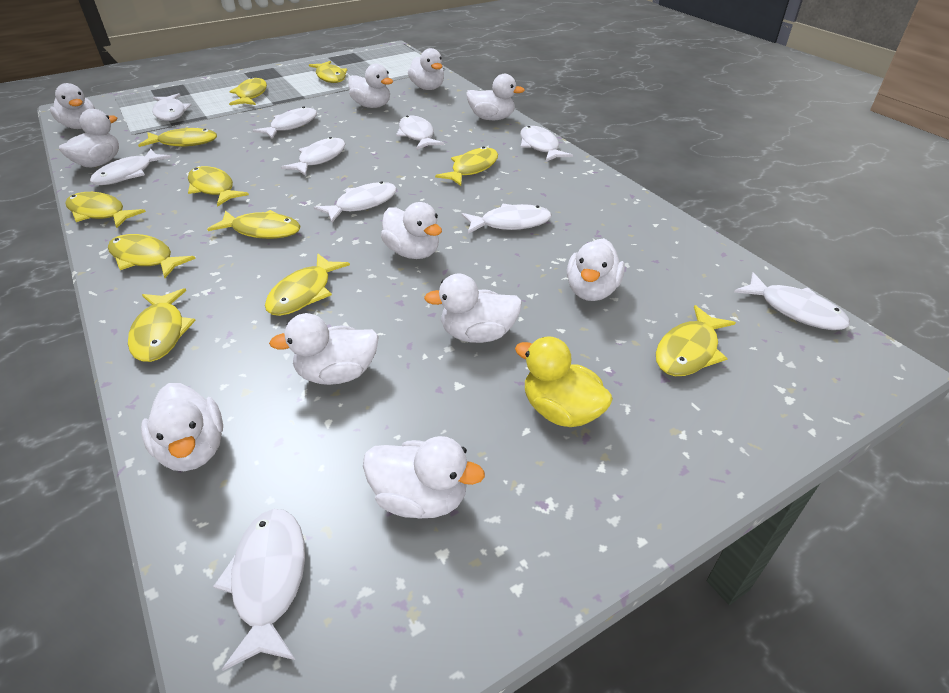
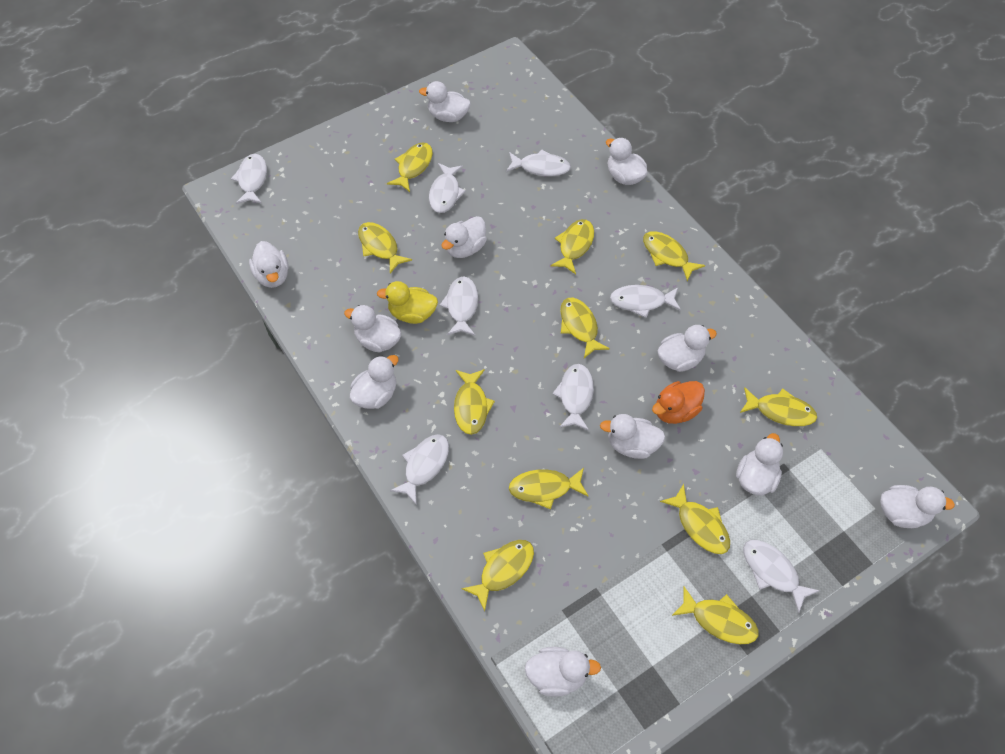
orange duck: 0 -> 1
white fish: 10 -> 8

